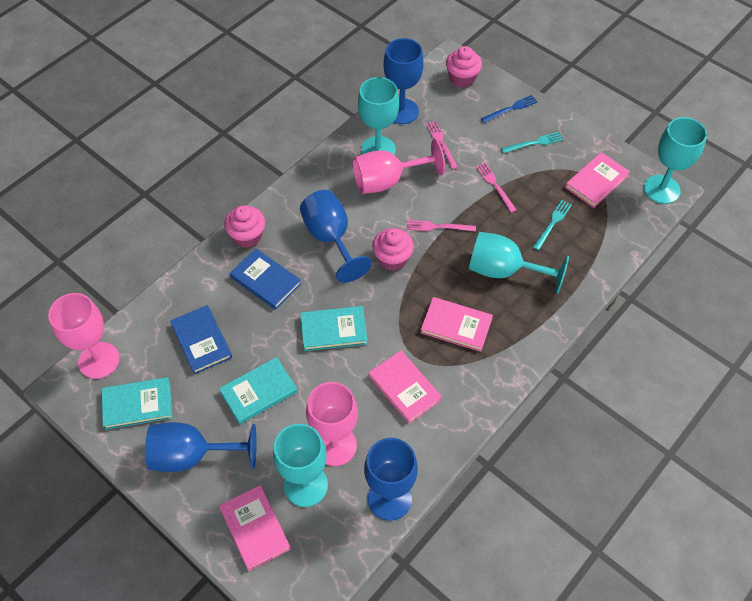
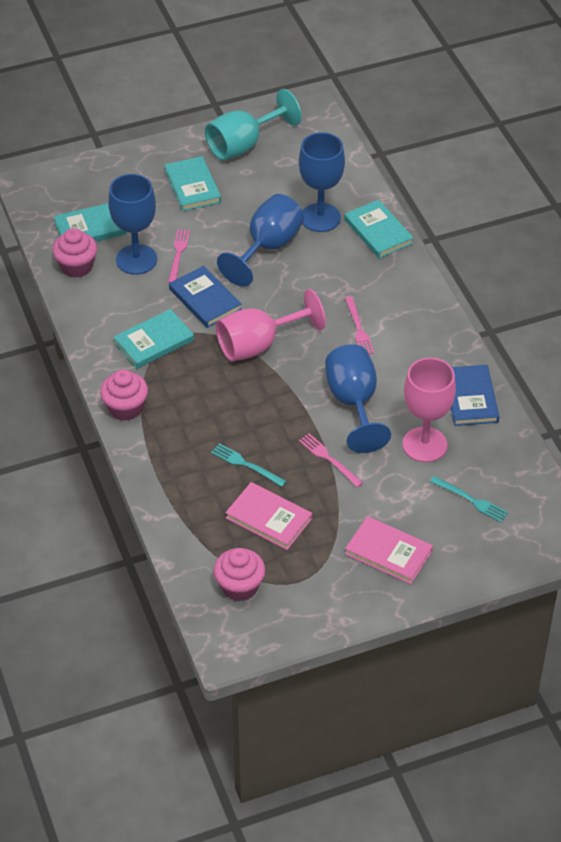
blue fork: 1 -> 0
pink book: 4 -> 2
pink goblet: 3 -> 2
turquoise book: 3 -> 4
turquoise goblet: 4 -> 1

